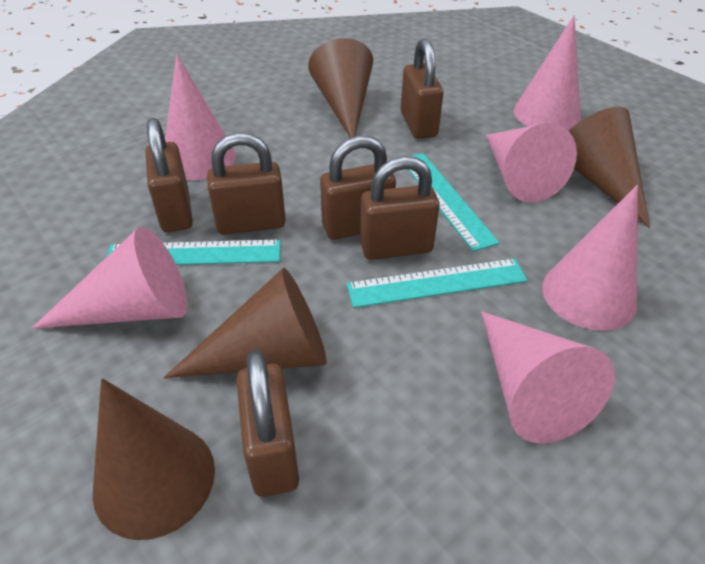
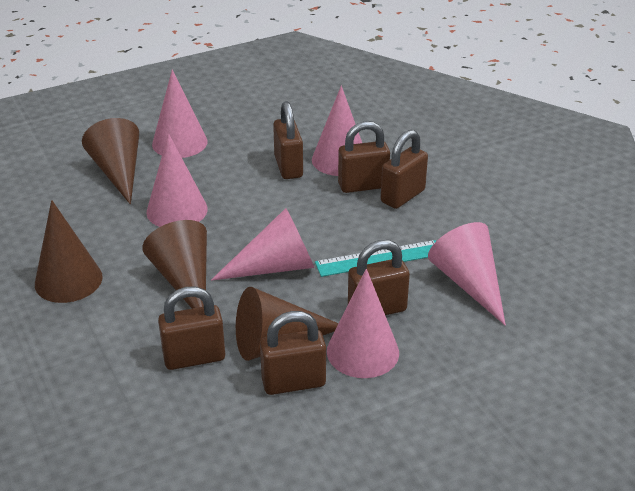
turquoise ruler: 3 -> 1

